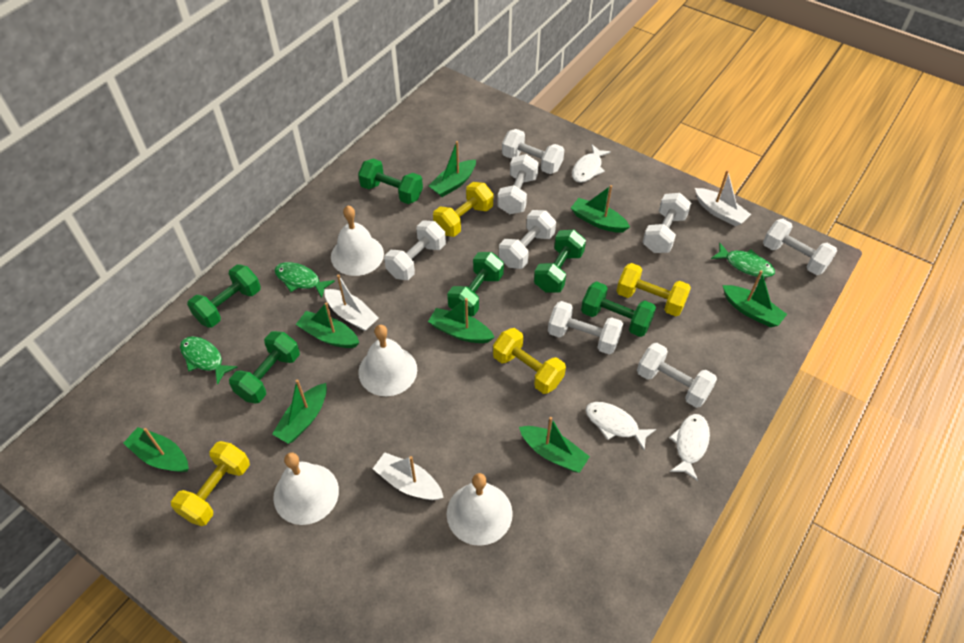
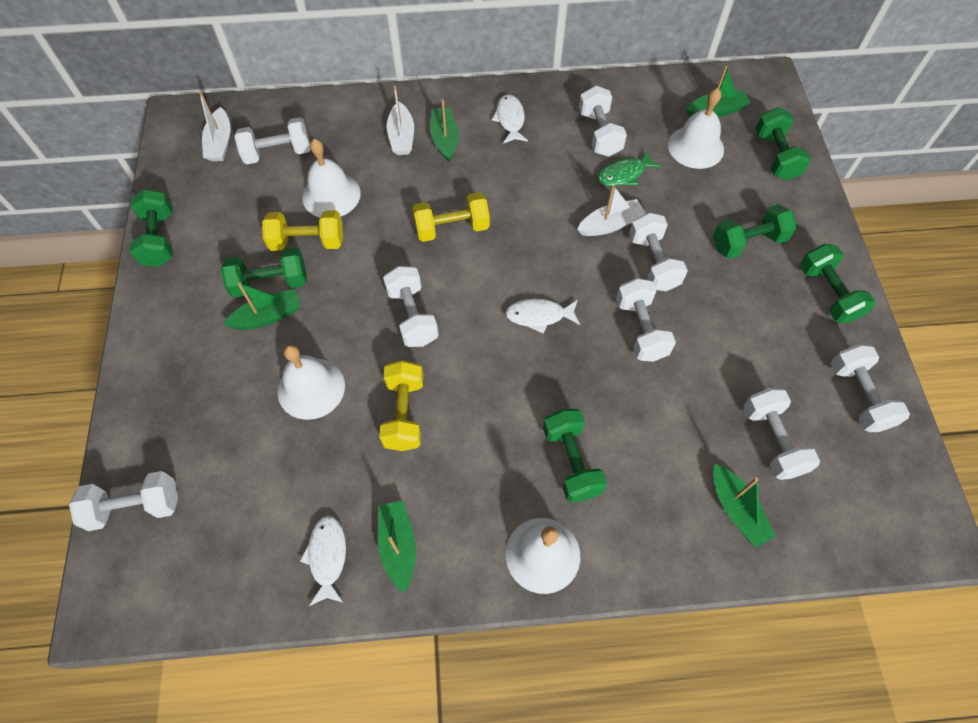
green boat: 8 -> 5
green fish: 3 -> 1
yellow dumbbell: 4 -> 3

